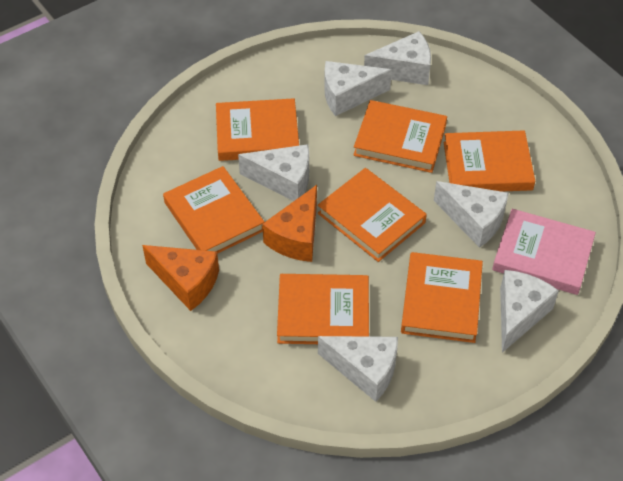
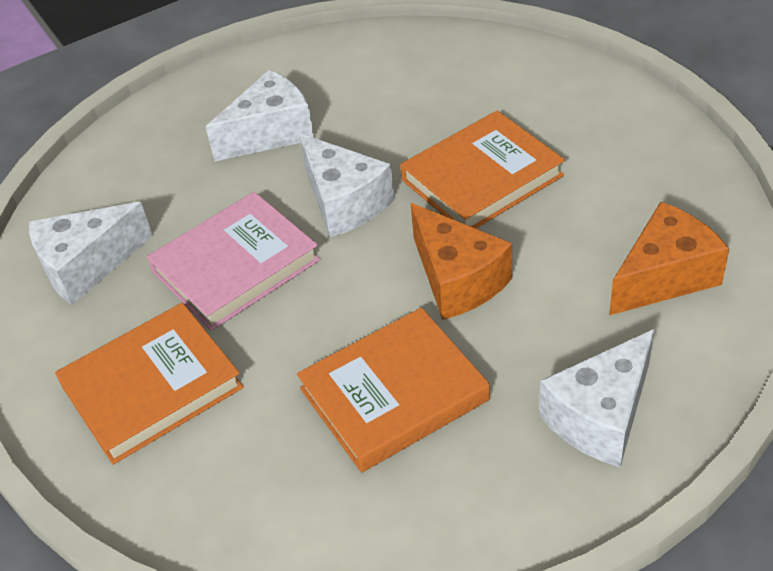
orange book: 7 -> 3
white cheese: 6 -> 4

